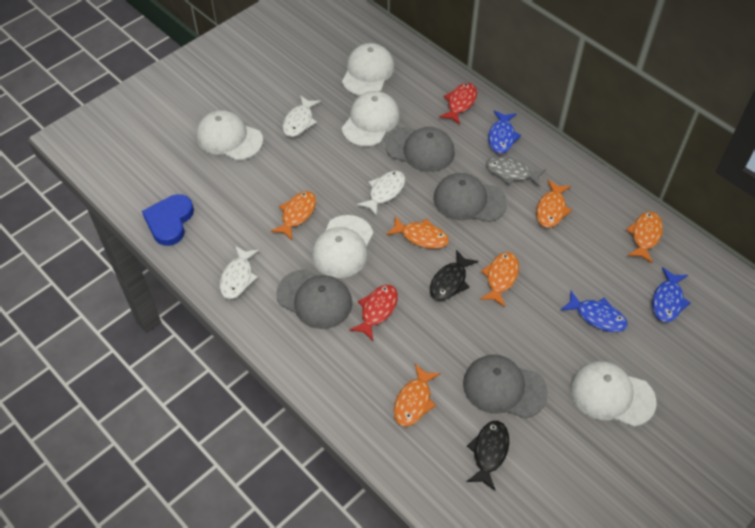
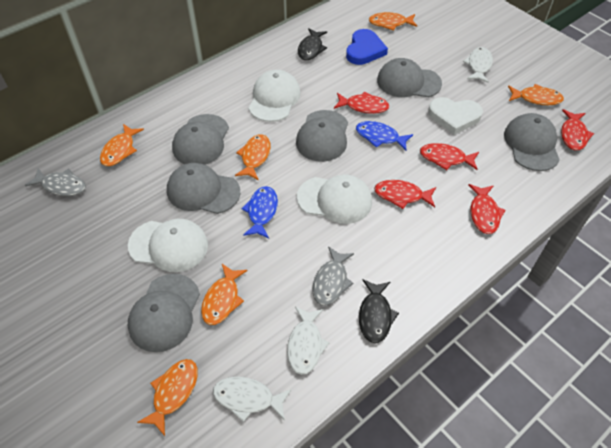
blue fish: 3 -> 2
grey cap: 4 -> 6
grey fish: 1 -> 2
red fish: 2 -> 5
white cap: 5 -> 3
white heart: 0 -> 1

